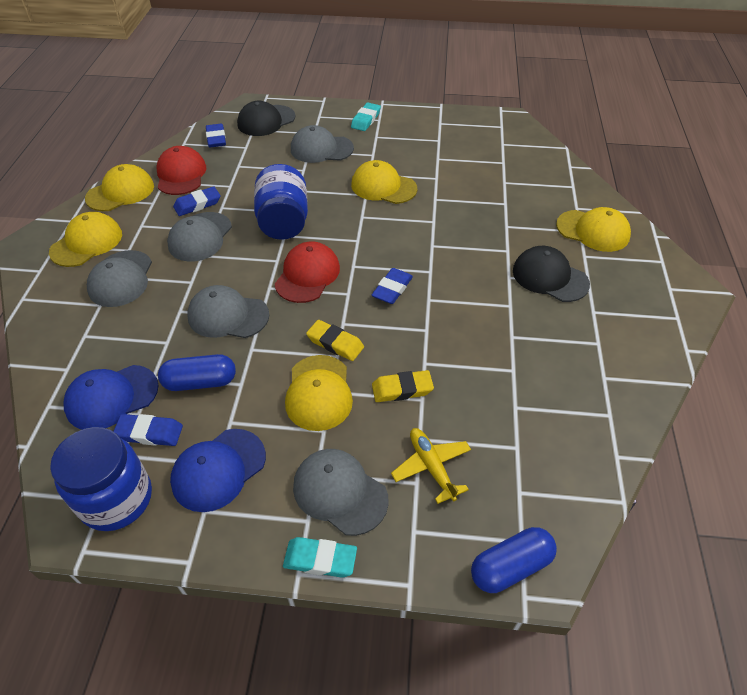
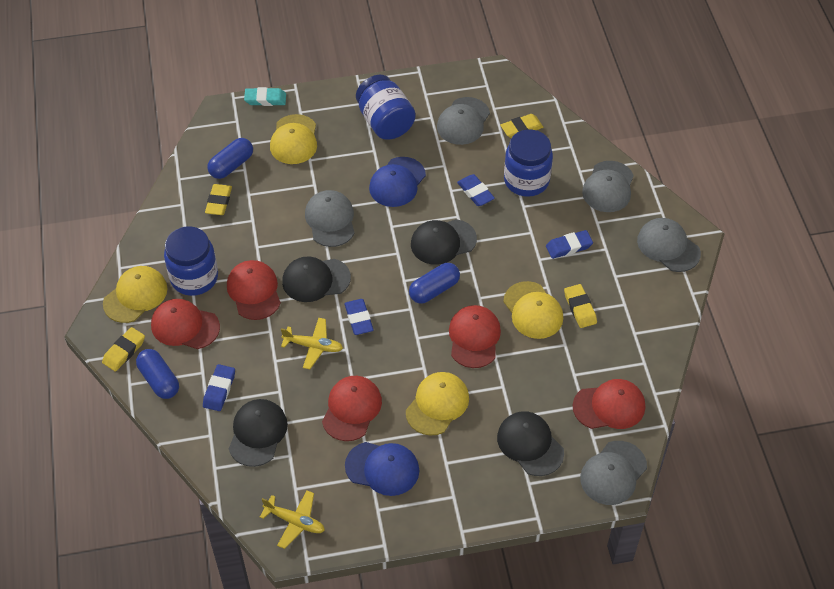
black cap: 2 -> 4
blue capsule: 2 -> 3
blue jar: 2 -> 3
red cap: 2 -> 5
turquoise eraser: 2 -> 1
yellow cap: 5 -> 4
yellow eraser: 2 -> 4
yellow plane: 1 -> 2

